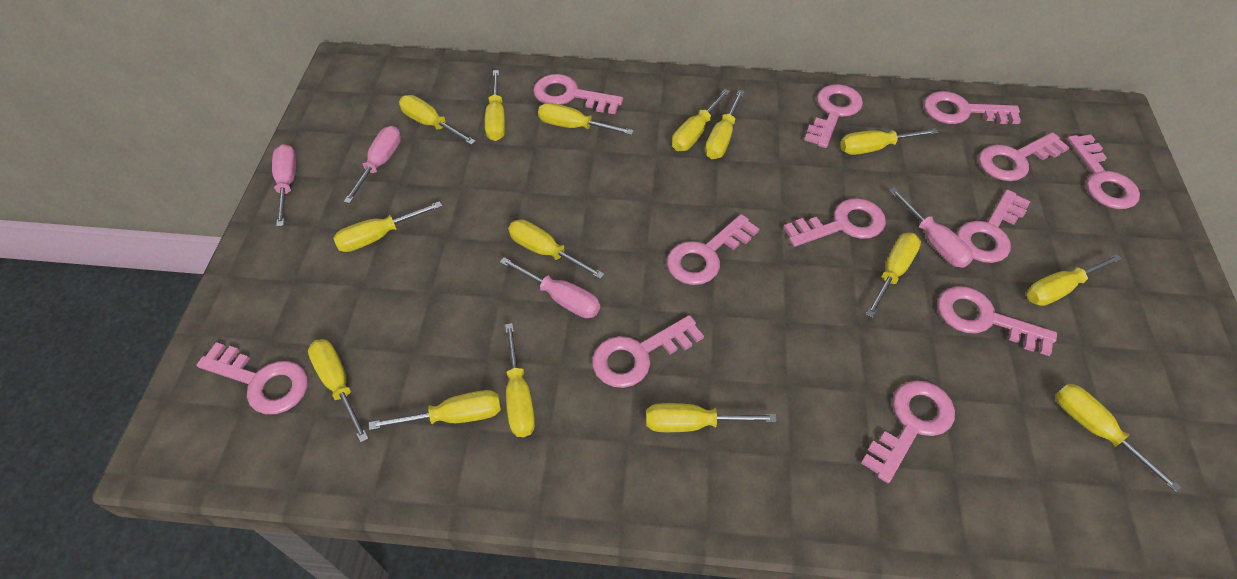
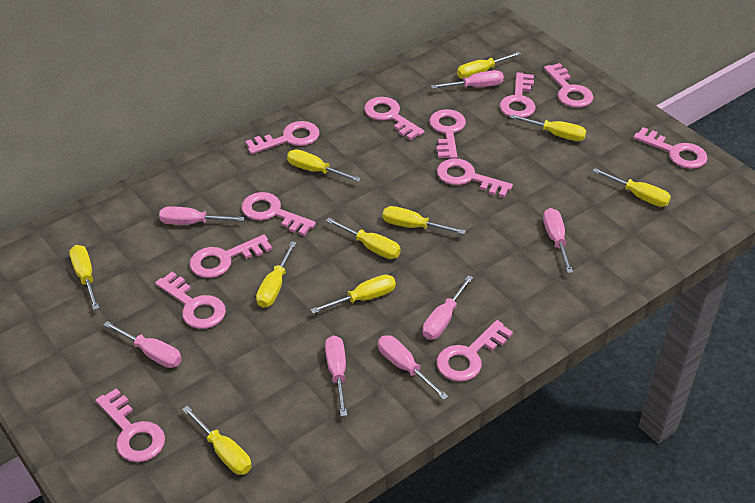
pink screwdriver: 4 -> 7
yellow screwdriver: 15 -> 10

